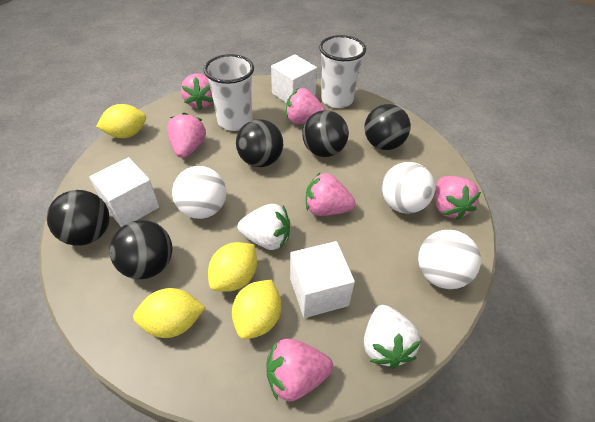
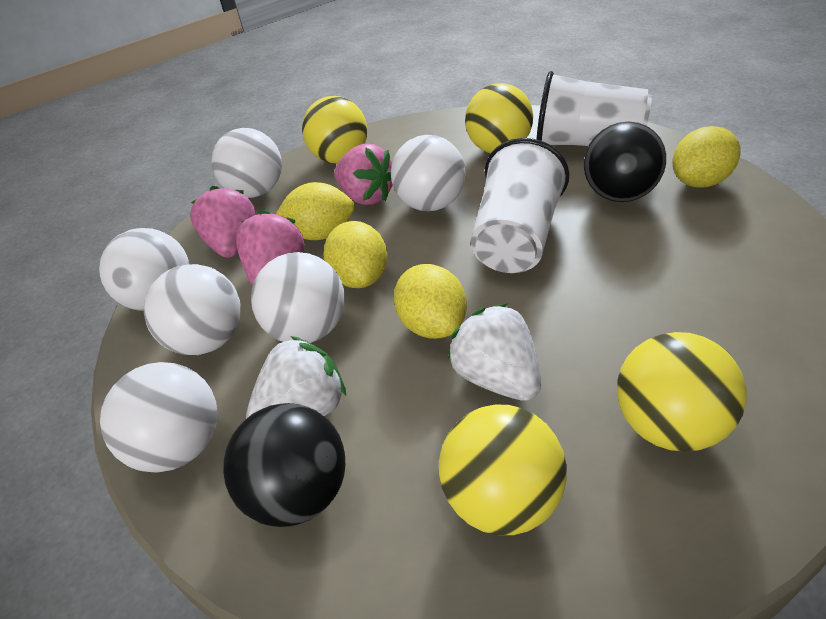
black ball: 5 -> 2
pink strawberry: 6 -> 3
white ball: 3 -> 6
white cube: 3 -> 0
yellow ball: 0 -> 4

